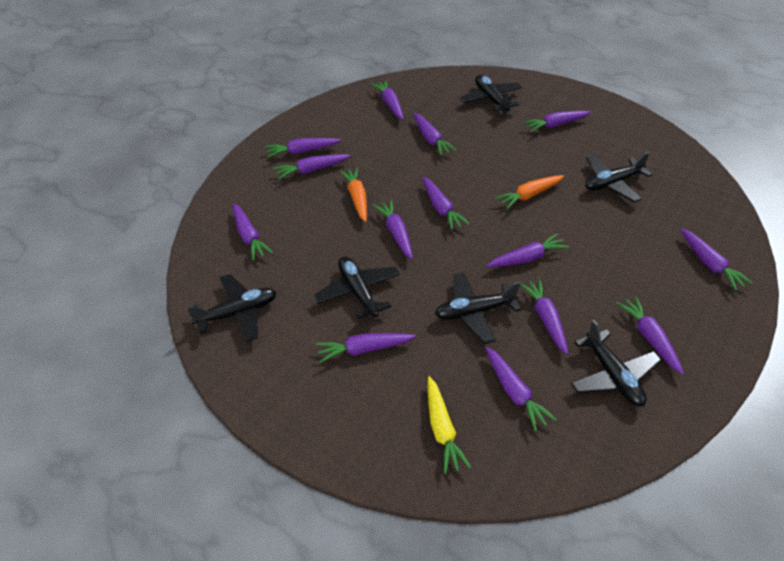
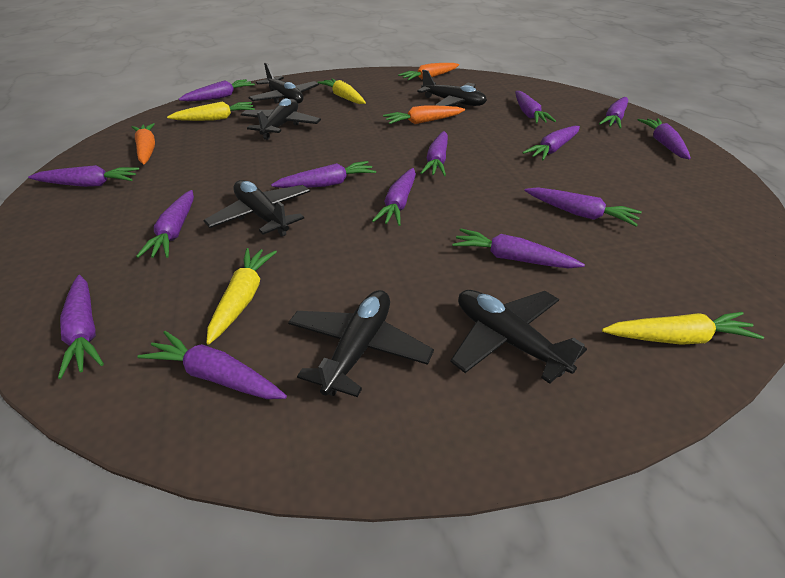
orange carrot: 2 -> 3
yellow carrot: 1 -> 4

